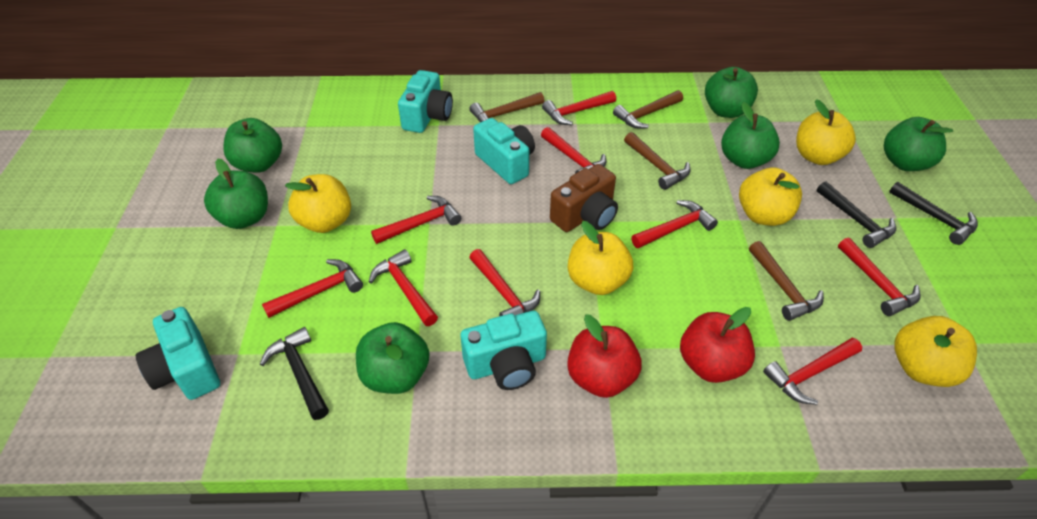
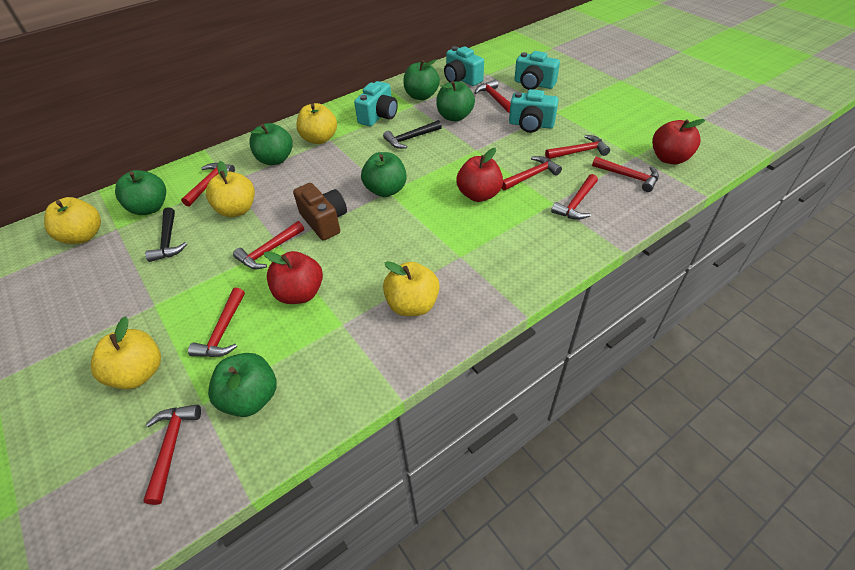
black hammer: 3 -> 2
brown hammer: 4 -> 0
red apple: 2 -> 3

